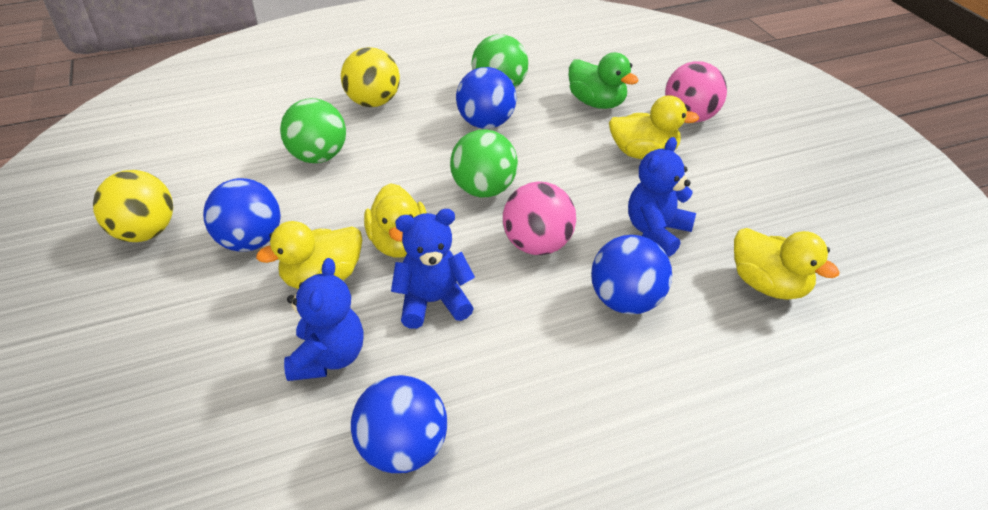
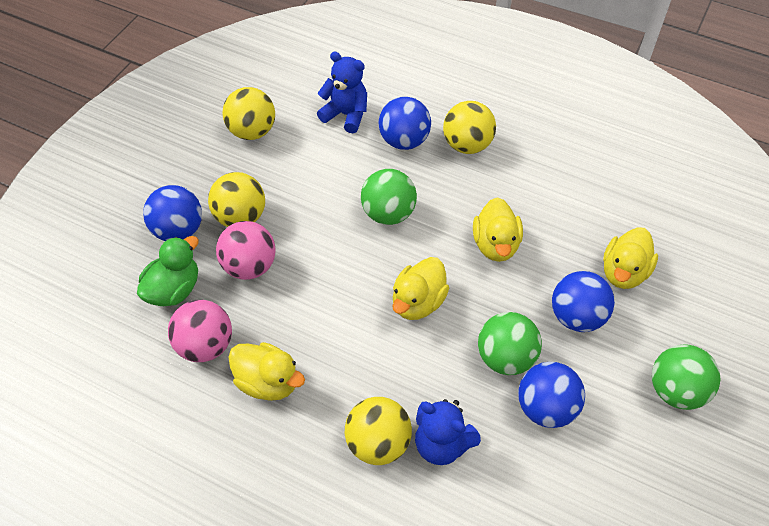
blue teddy bear: 3 -> 2
yellow ball: 2 -> 4

